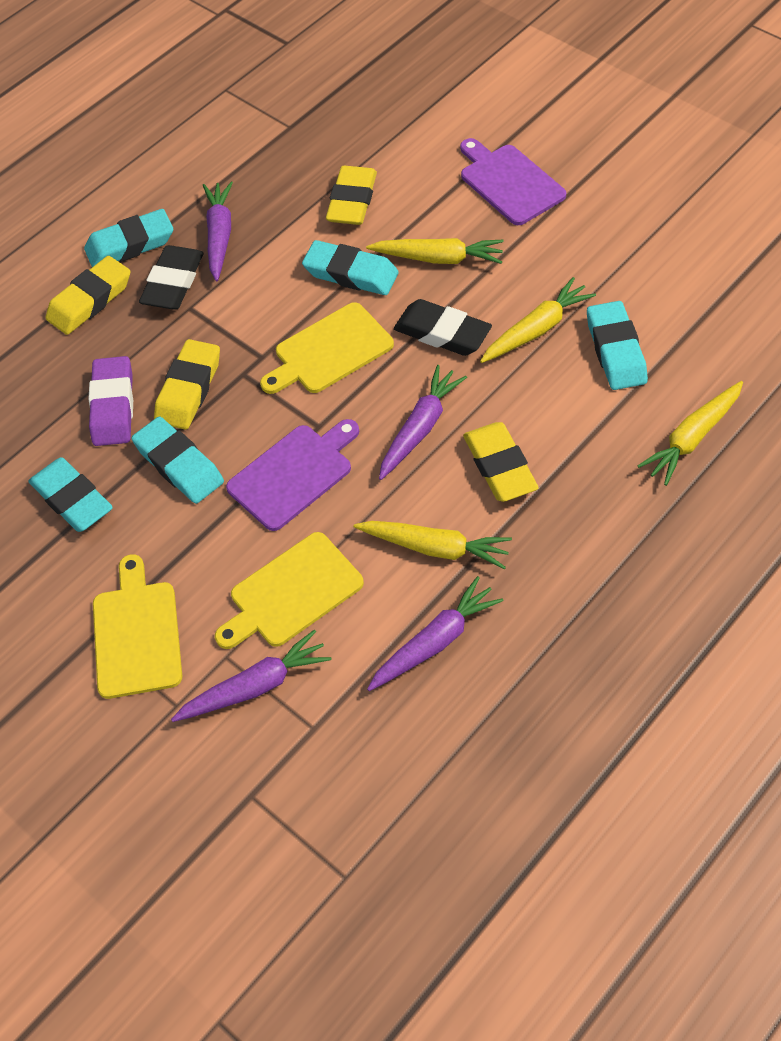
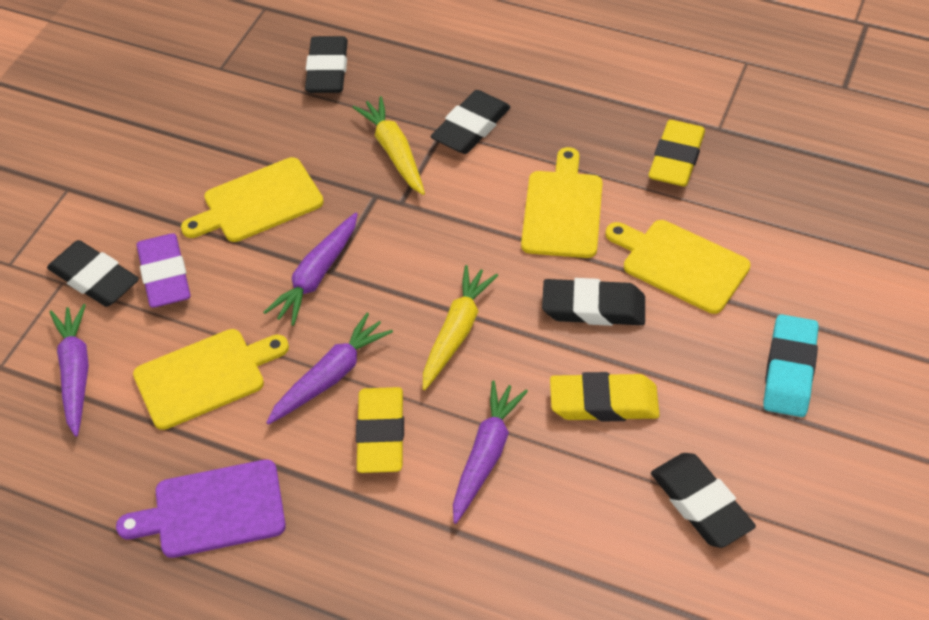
black eraser: 2 -> 5
purple cutting board: 2 -> 1
turquoise eraser: 5 -> 1
yellow carrot: 4 -> 2
yellow cutting board: 3 -> 4
yellow eraser: 4 -> 3

